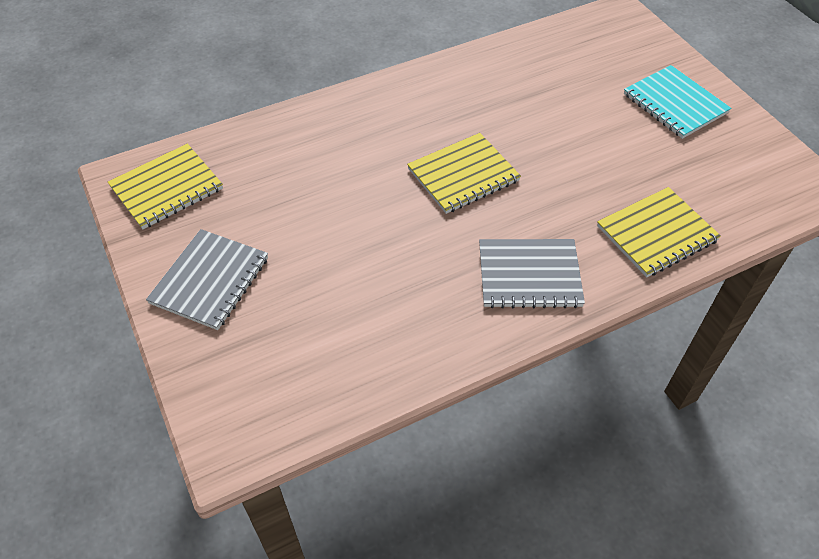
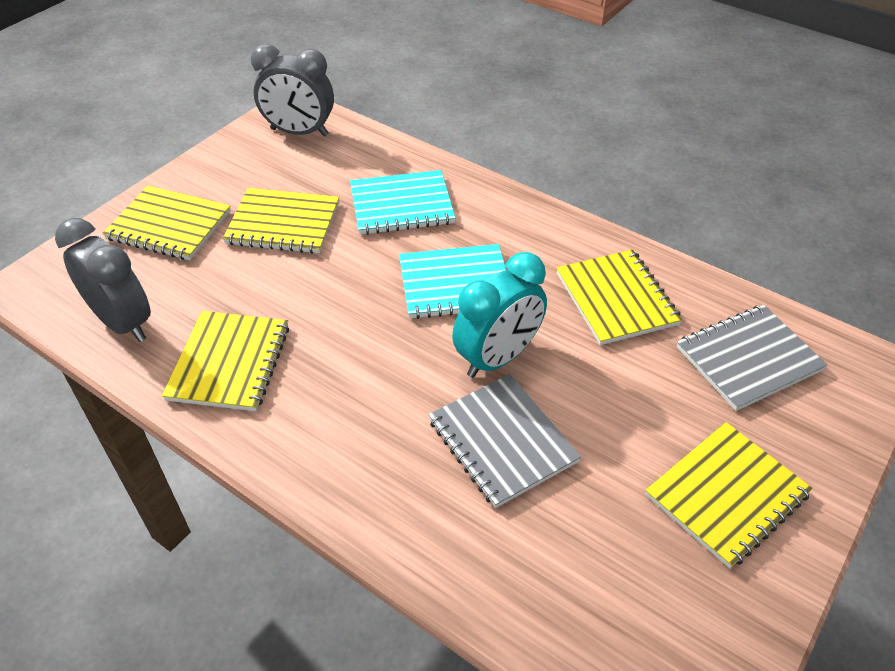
grey clock: 0 -> 2
turquoise clock: 0 -> 1
turquoise notebook: 1 -> 2
yellow notebook: 3 -> 5

